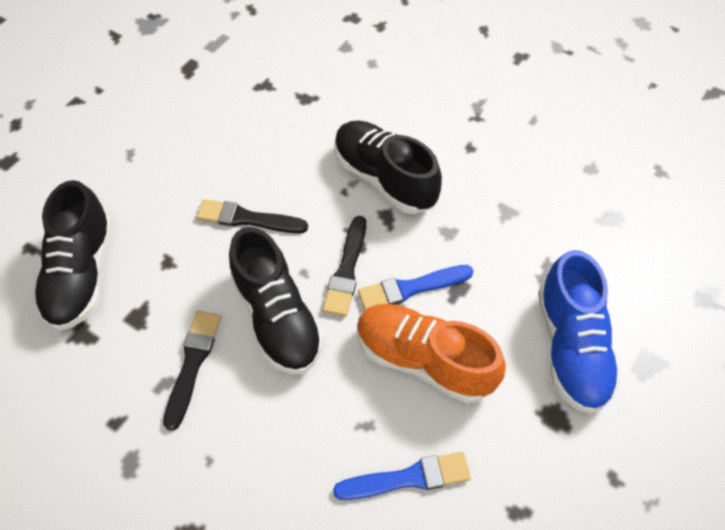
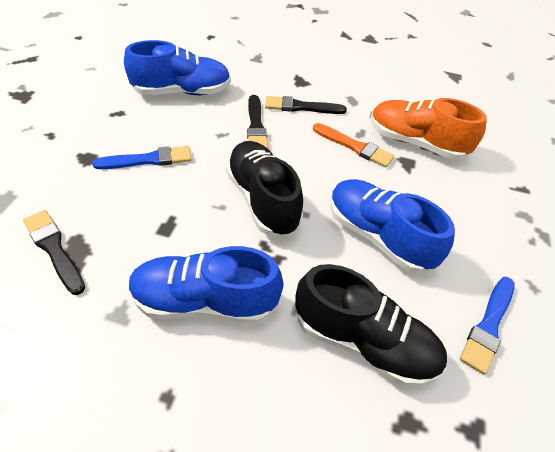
black shoe: 3 -> 2
blue shoe: 1 -> 3
orange brush: 0 -> 1

